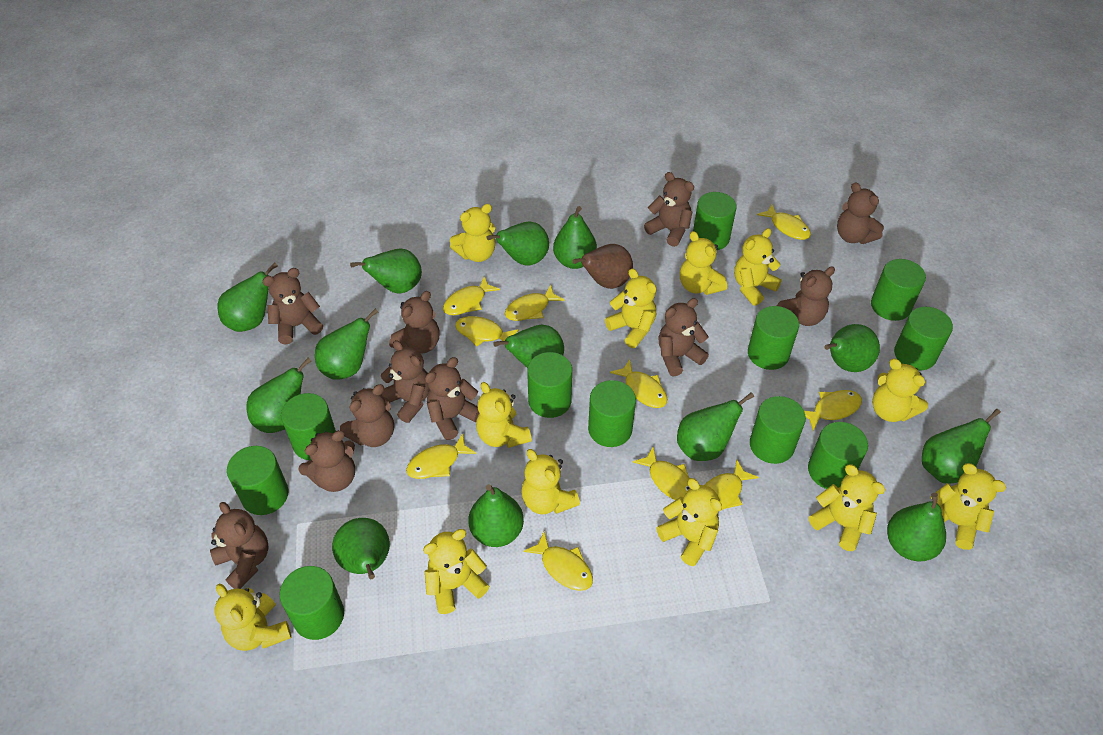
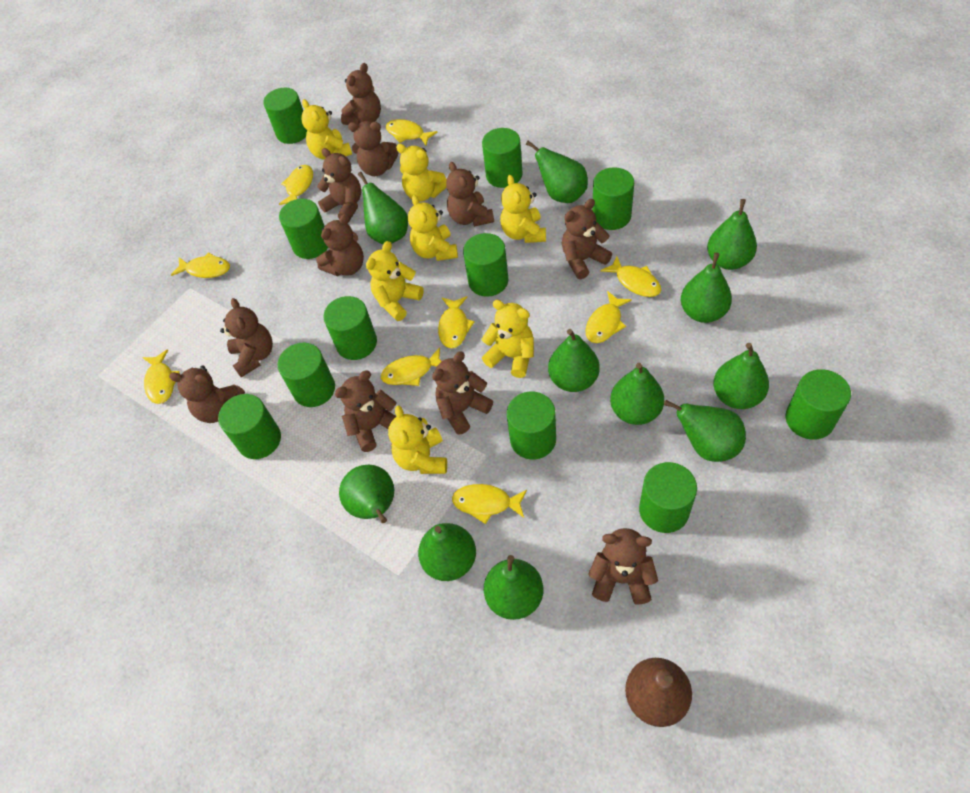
green pear: 13 -> 11
yellow fish: 10 -> 9
yellow teddy bear: 12 -> 7

